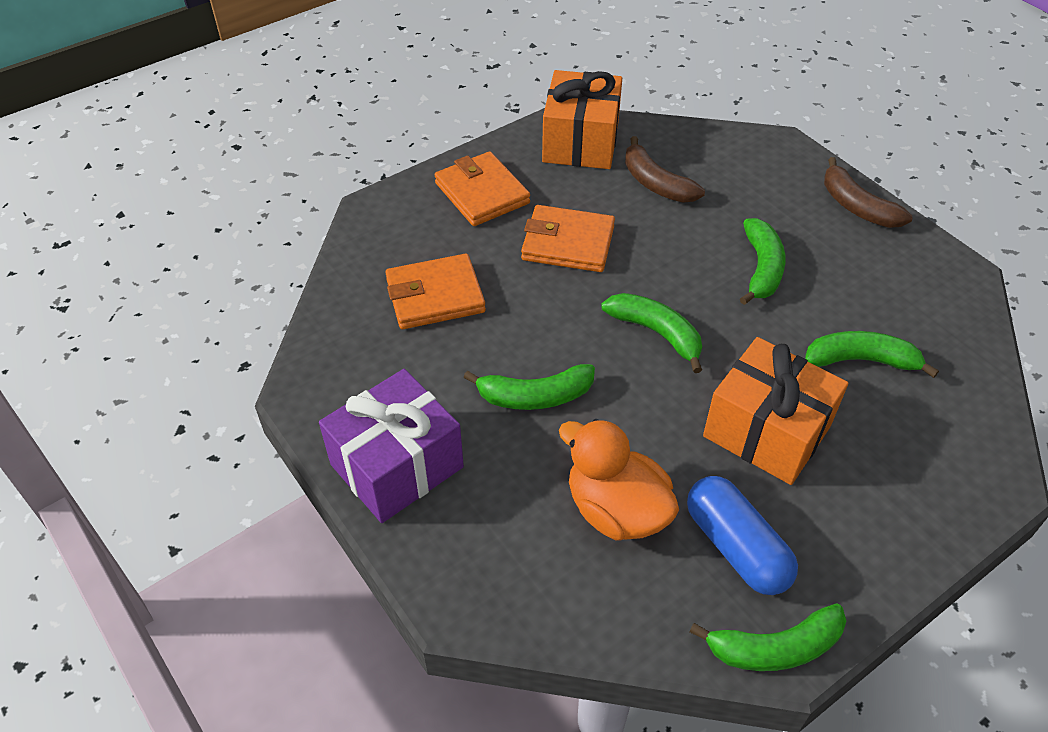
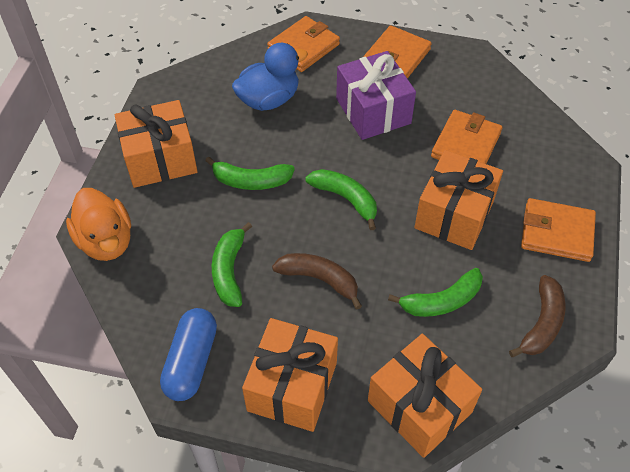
blue duck: 0 -> 1
green banana: 5 -> 4
orange gift: 2 -> 4
orange wallet: 3 -> 4

